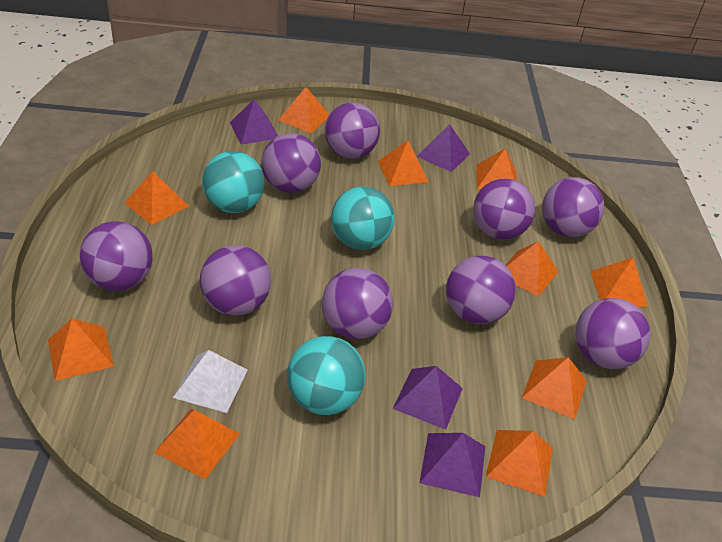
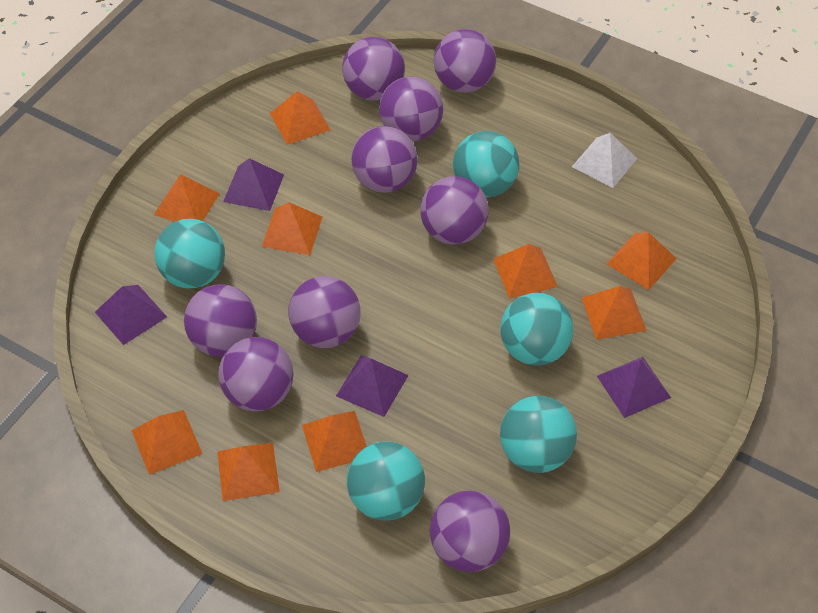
orange pyramid: 10 -> 9
turquoise ball: 3 -> 5

